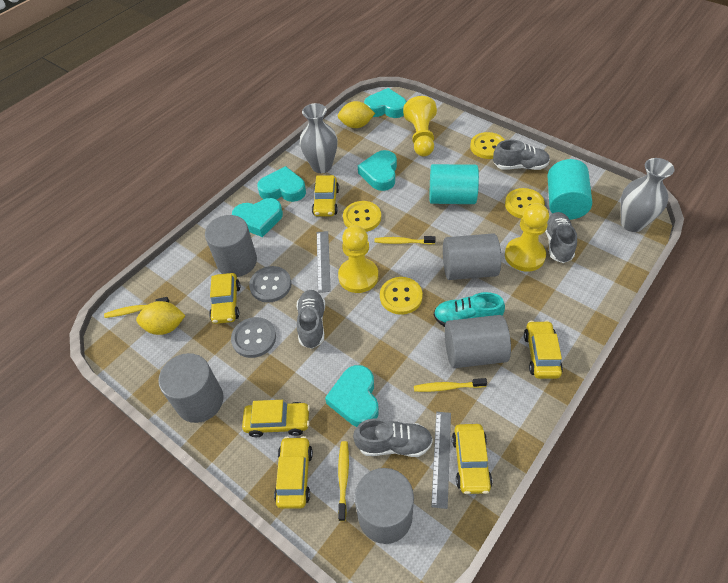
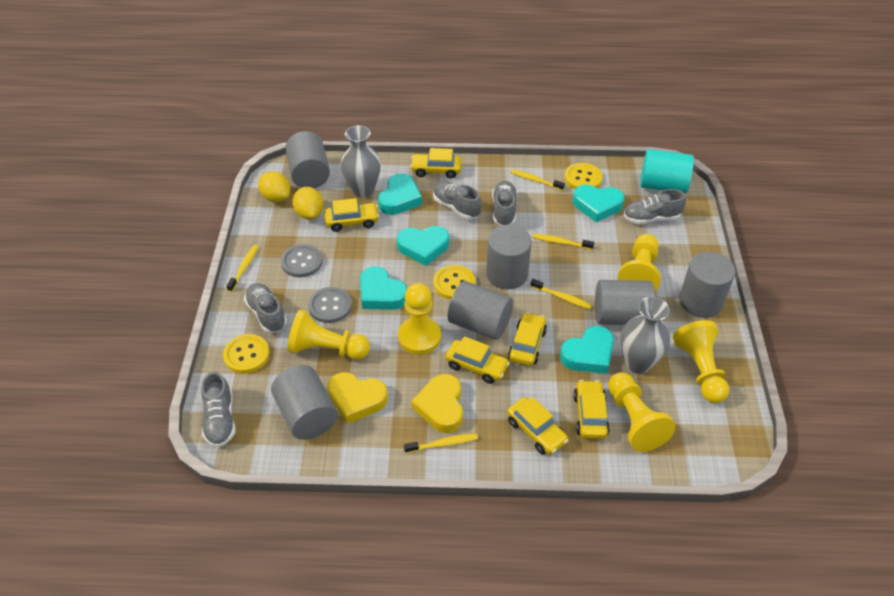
grey cylinder: 5 -> 6
grey ruler: 2 -> 0
grey shoe: 4 -> 5
turquoise cylinder: 2 -> 1
turquoise shoe: 1 -> 0
yellow button: 4 -> 3
yellow heart: 0 -> 2
yellow pawn: 3 -> 5
yellow toothbrush: 4 -> 5

